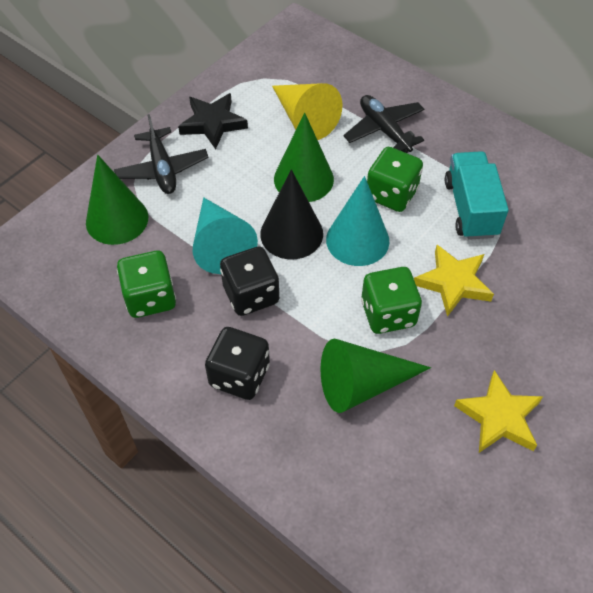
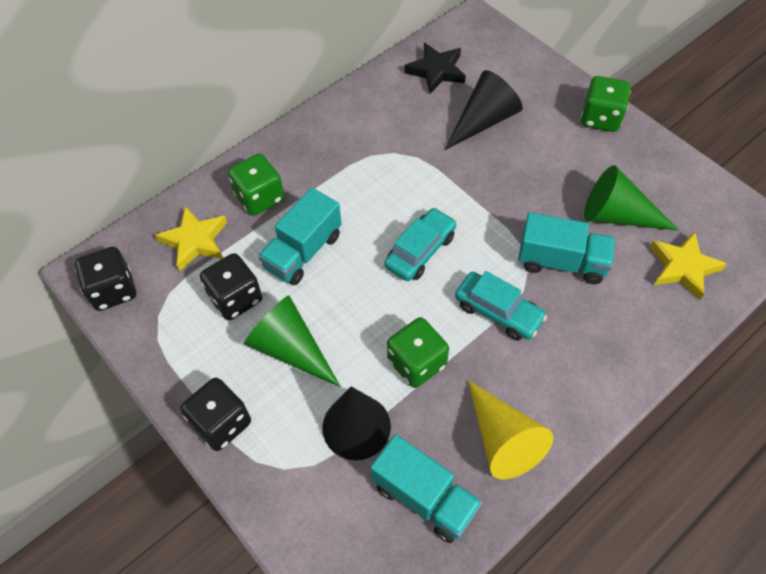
black cone: 1 -> 2
black dice: 2 -> 3
black plane: 2 -> 0
green cone: 3 -> 2
turquoise car: 0 -> 2
turquoise cone: 2 -> 0
turquoise truck: 1 -> 3

